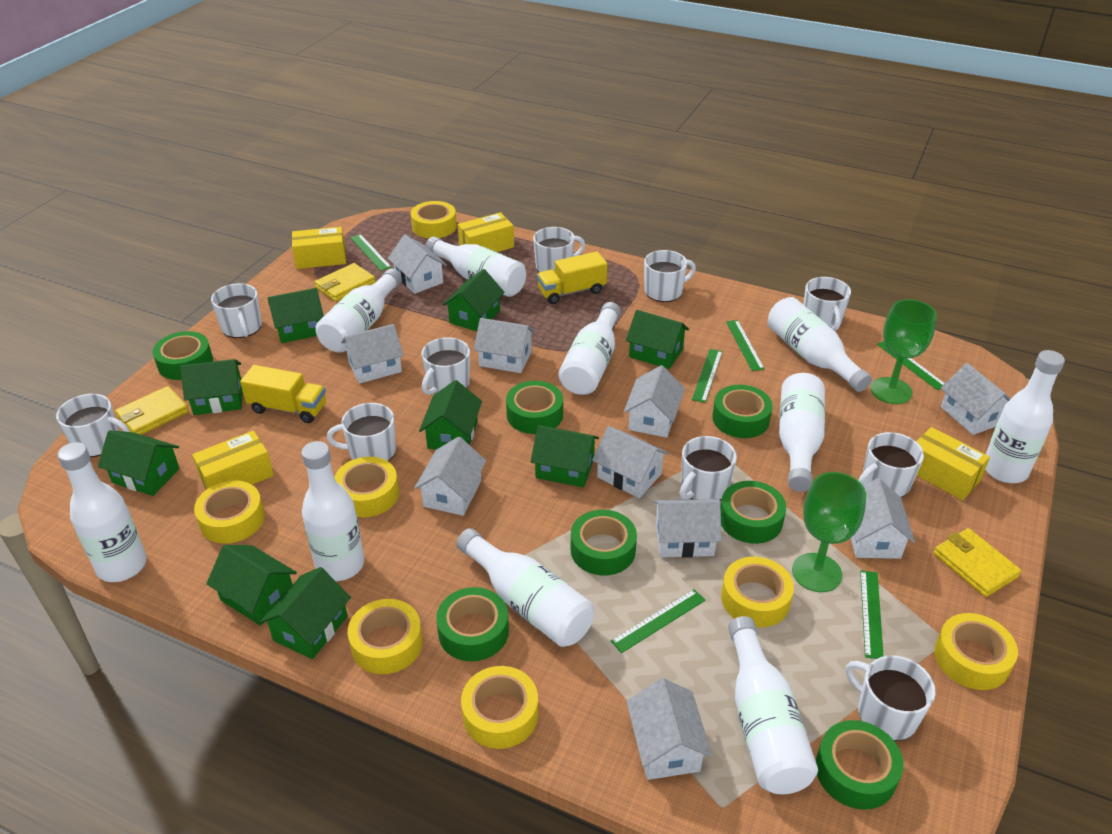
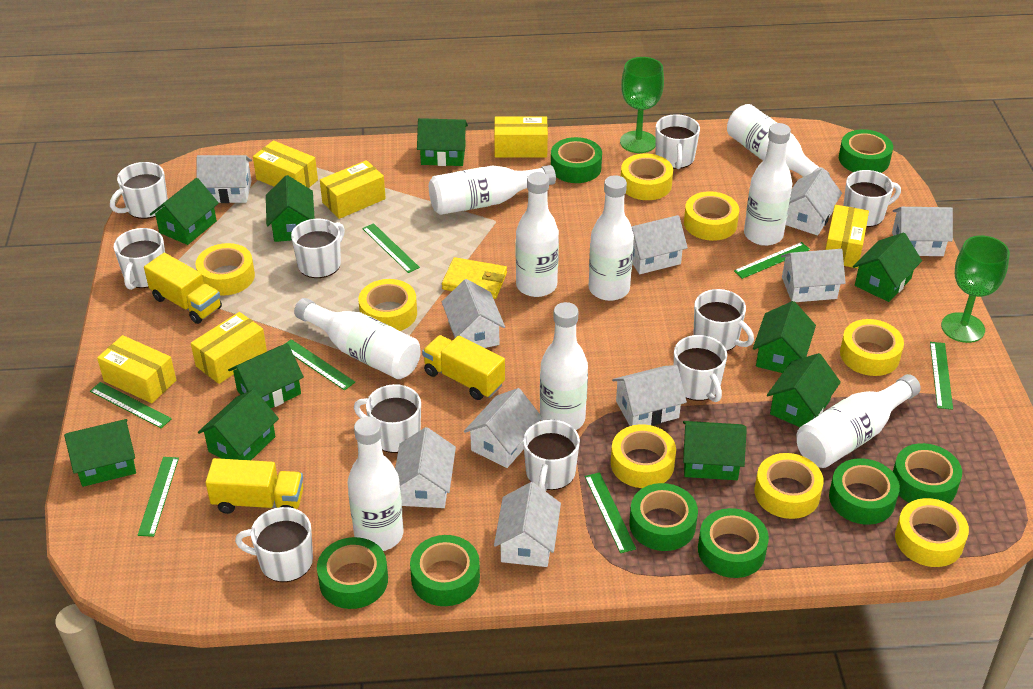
green house: 9 -> 10
green ruler: 6 -> 7
green tape: 7 -> 8
white bottle: 10 -> 9
yellow box: 4 -> 6
yellow tape: 7 -> 8
yellow truck: 2 -> 3
yellow wallet: 3 -> 1

